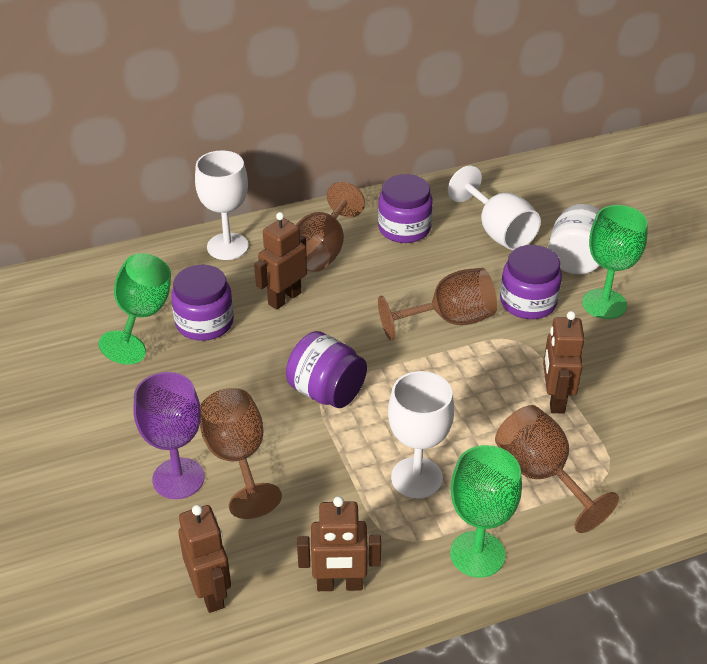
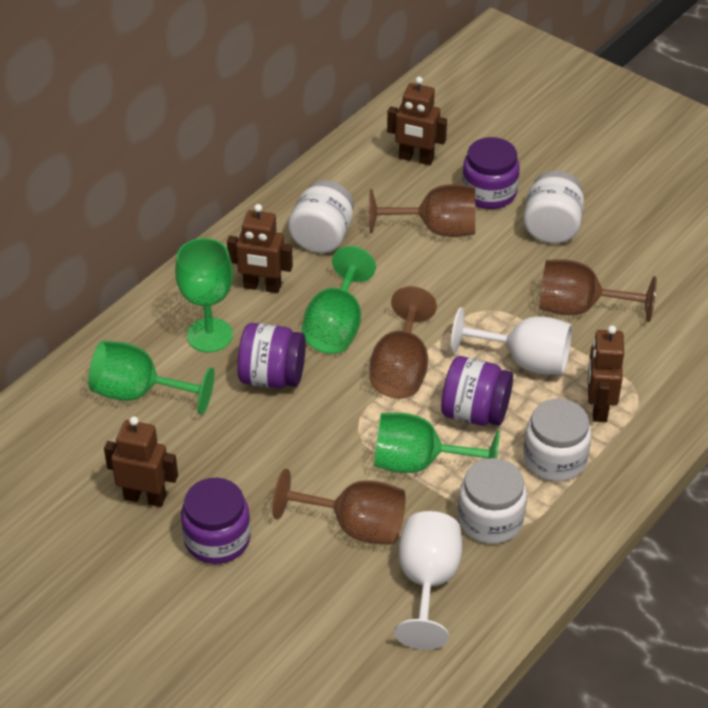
green goblet: 3 -> 4
purple goblet: 1 -> 0
white goblet: 3 -> 2
white jar: 1 -> 4

